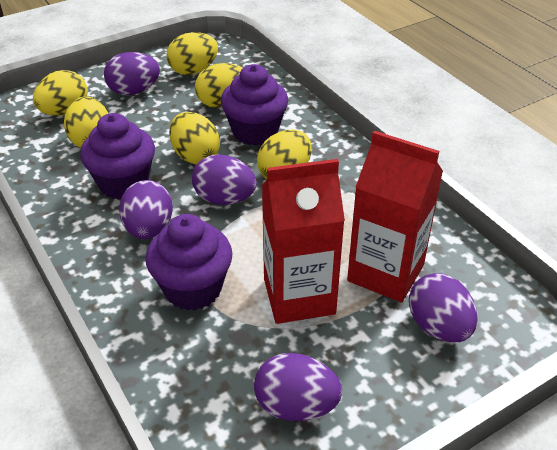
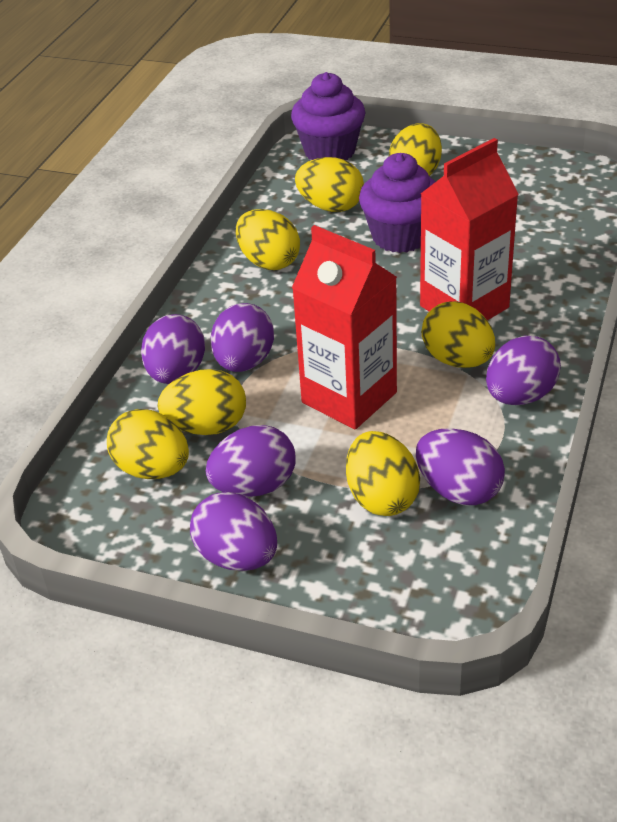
purple cupcake: 3 -> 2
purple egg: 5 -> 6
yellow egg: 6 -> 7

